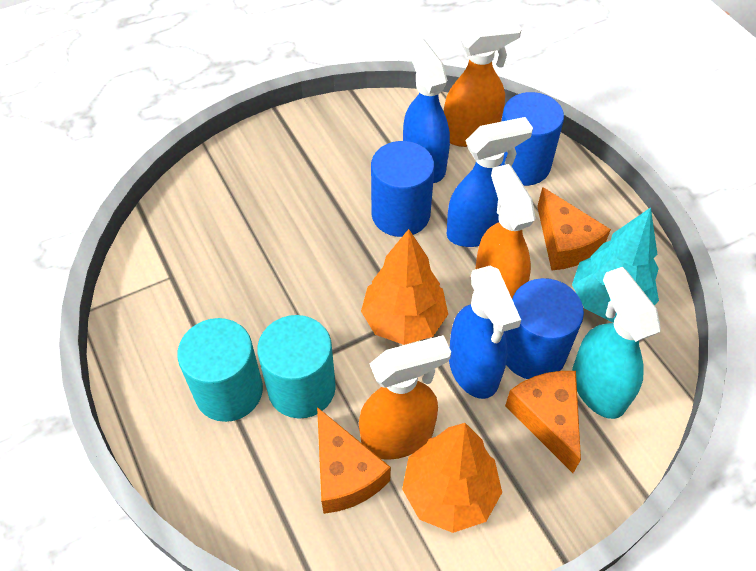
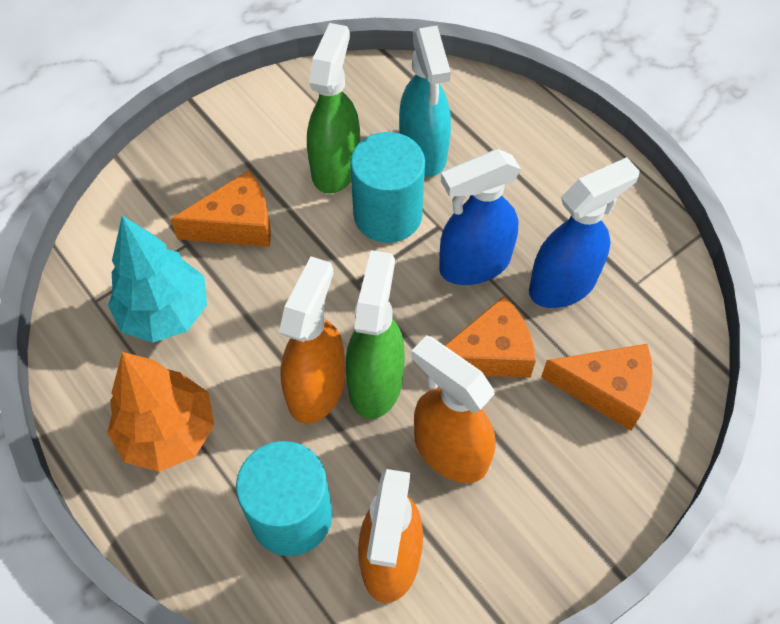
blue cylinder: 3 -> 0
blue spray bottle: 3 -> 2
green spray bottle: 0 -> 2
orange tree: 2 -> 1

